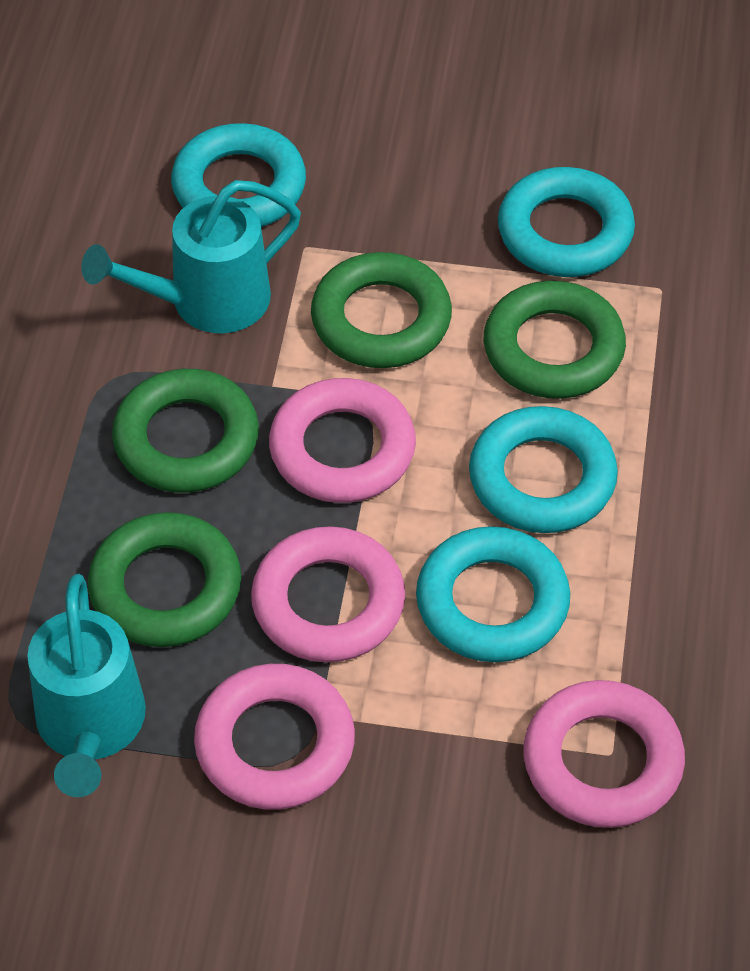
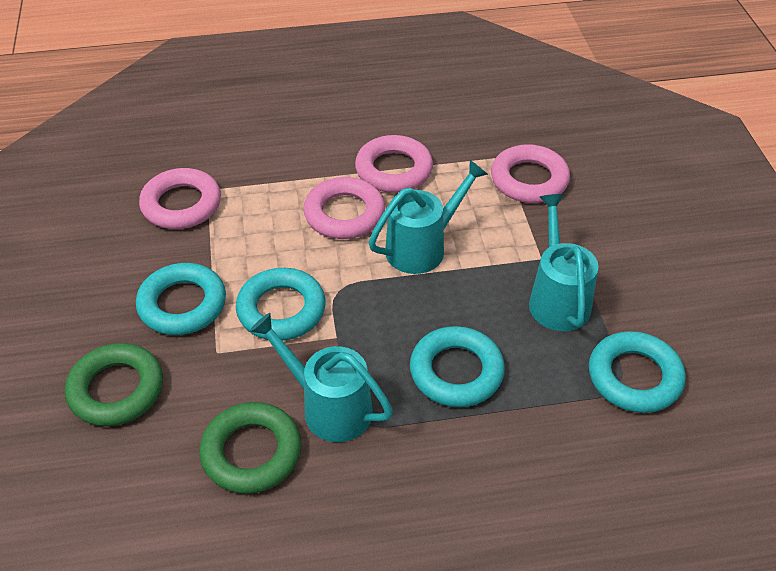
green ring: 4 -> 2
turquoise watering can: 2 -> 3

